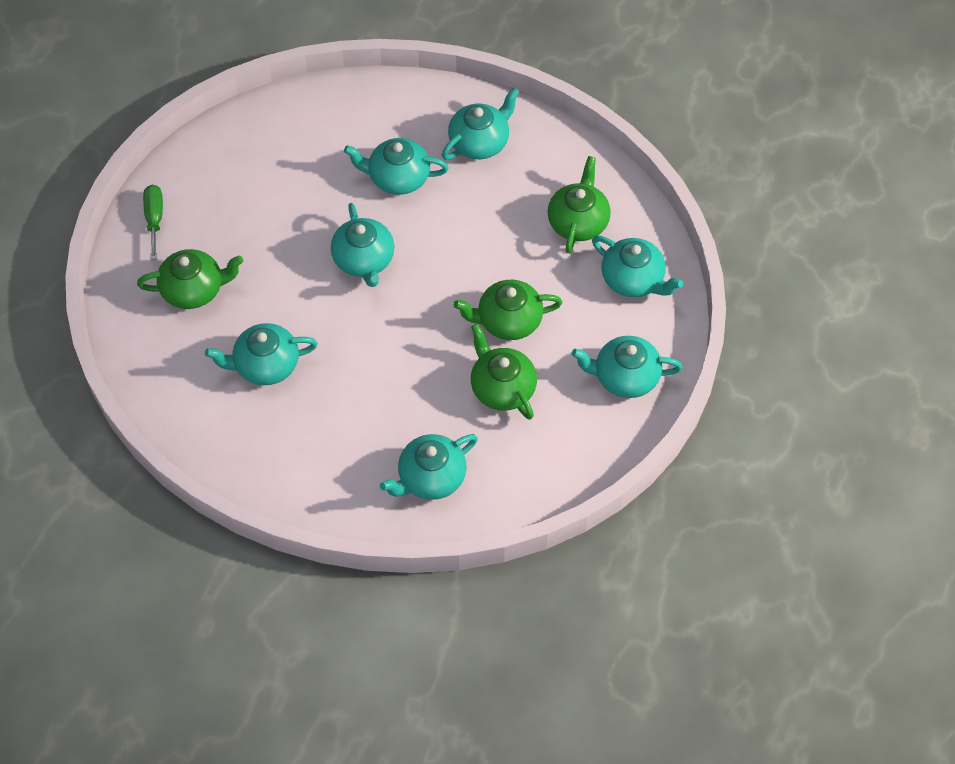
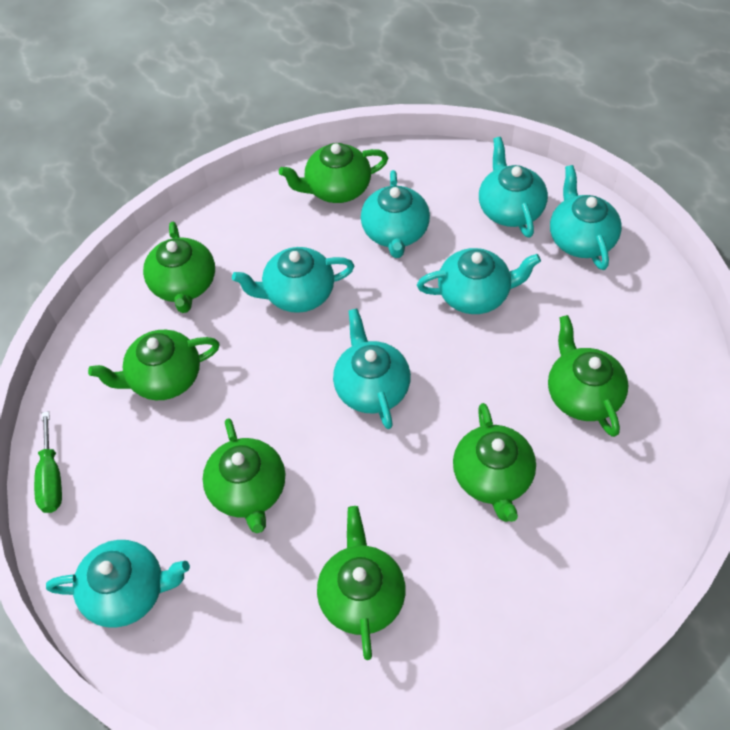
green teapot: 4 -> 7

